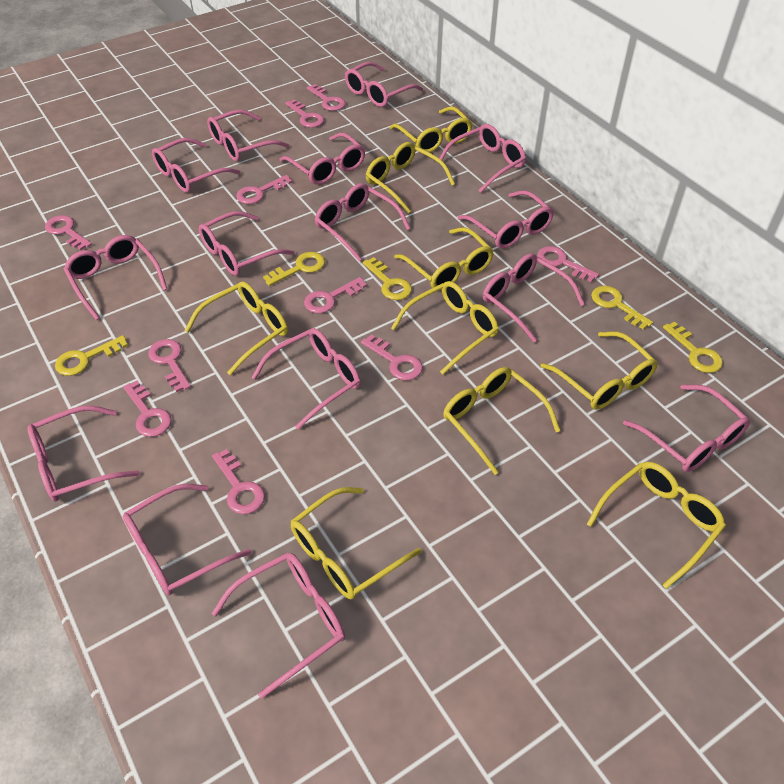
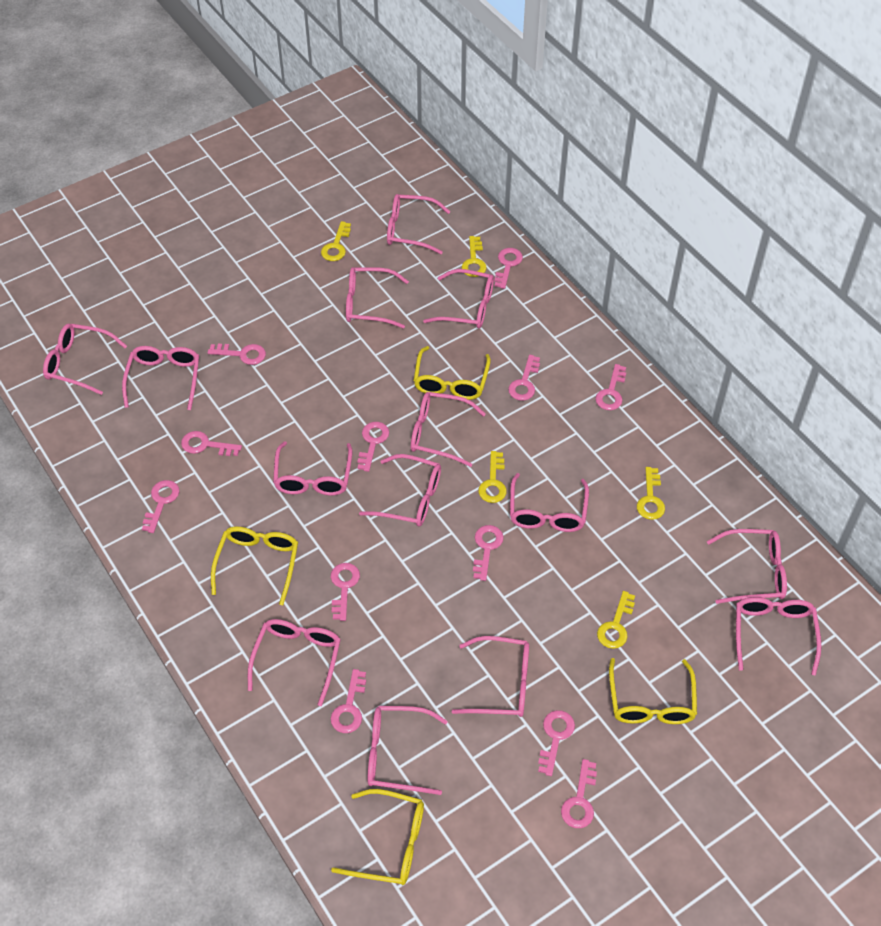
pink glasses: 15 -> 14
pink key: 10 -> 12
yellow glasses: 9 -> 4

